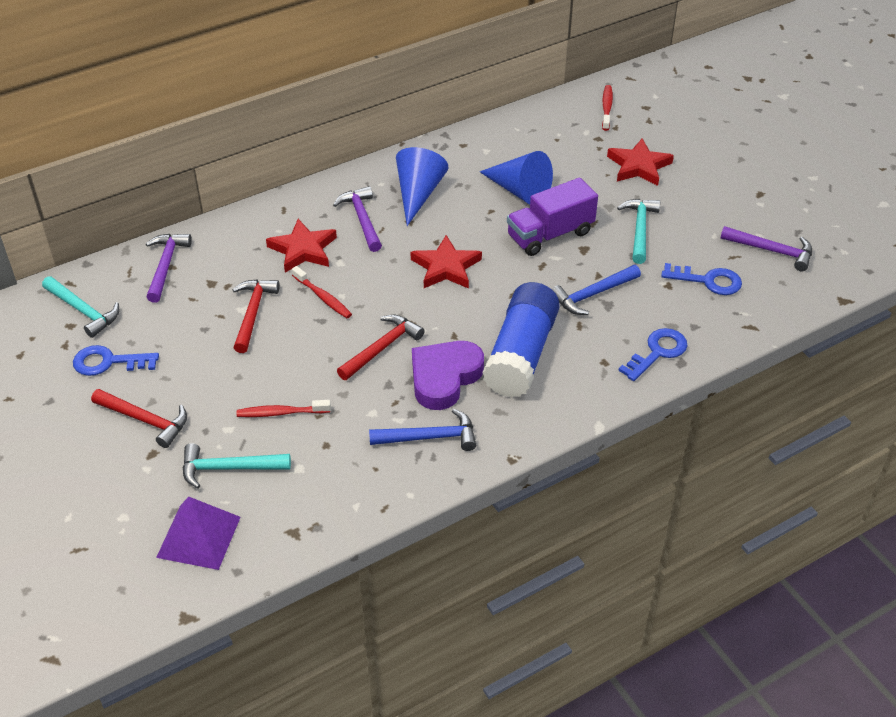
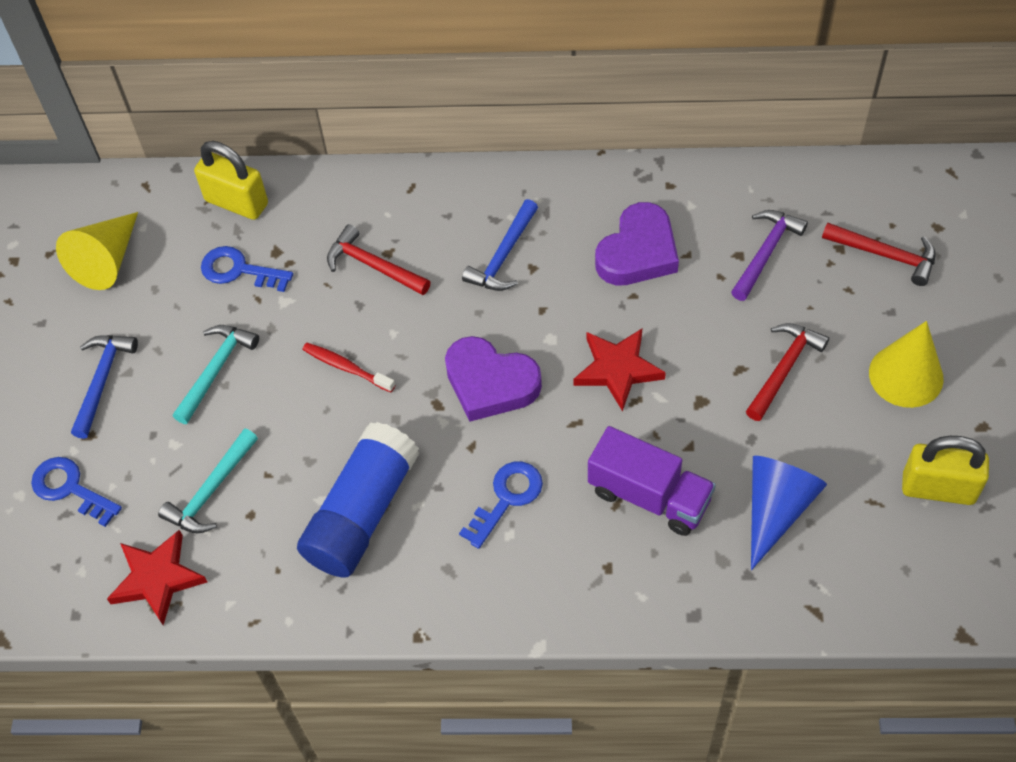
blue cone: 2 -> 1
purple hammer: 3 -> 1
purple heart: 1 -> 2
purple pyramid: 1 -> 0
red star: 3 -> 2
red toothbrush: 3 -> 1
turquoise hammer: 3 -> 2
yellow cone: 0 -> 2
yellow padlock: 0 -> 2

